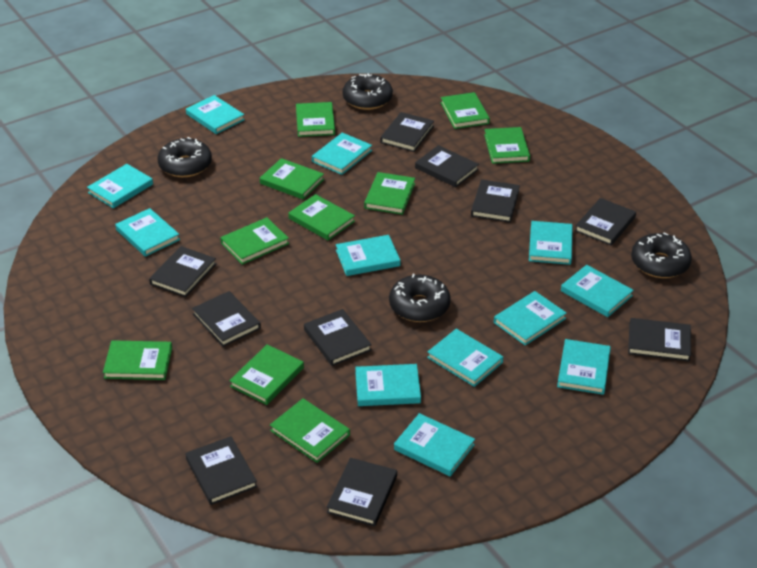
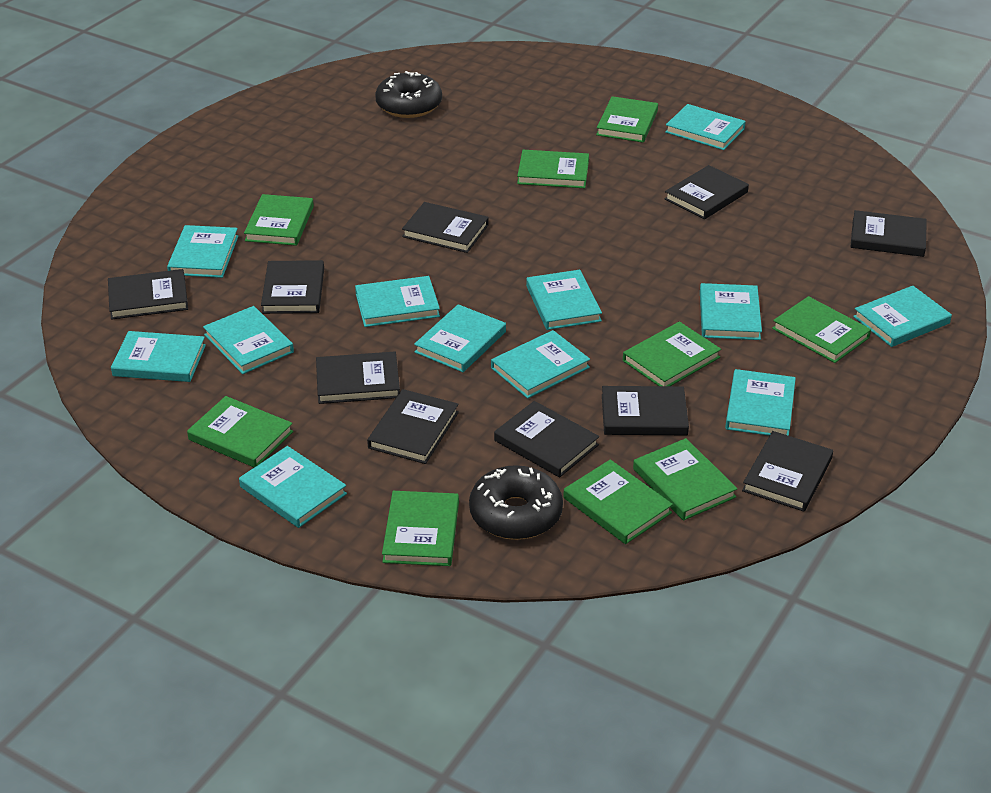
black donut: 4 -> 2
green book: 10 -> 9

